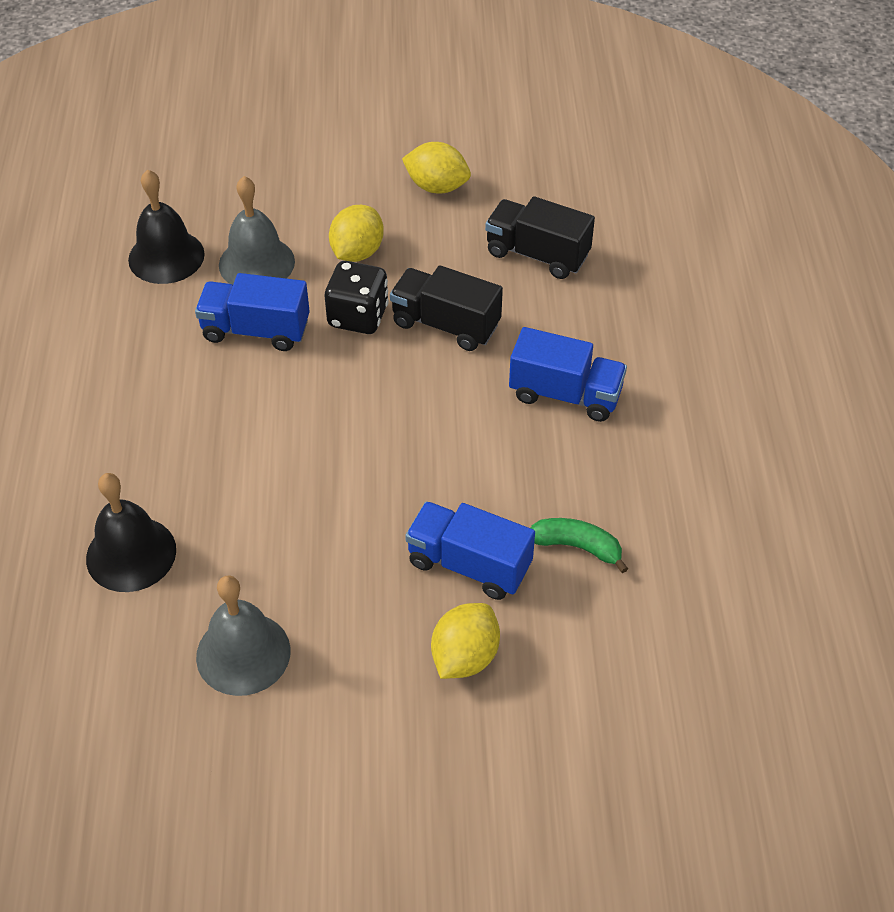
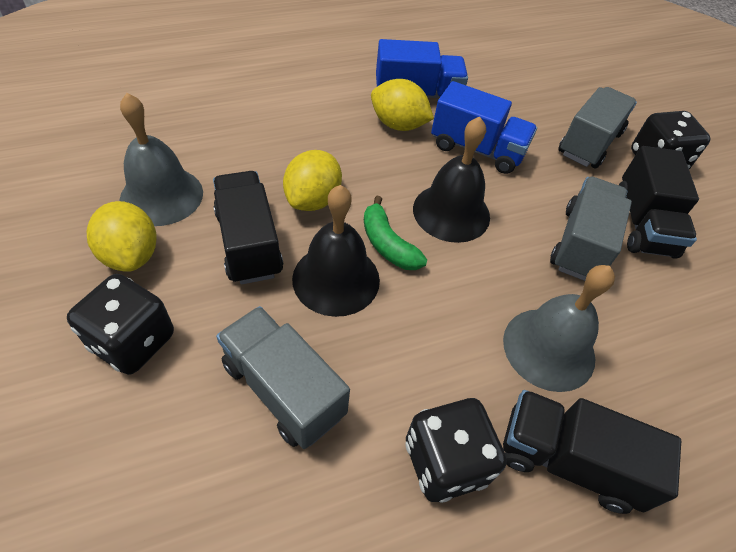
black dice: 1 -> 3
black truck: 2 -> 3
blue truck: 3 -> 2
grey truck: 0 -> 3

